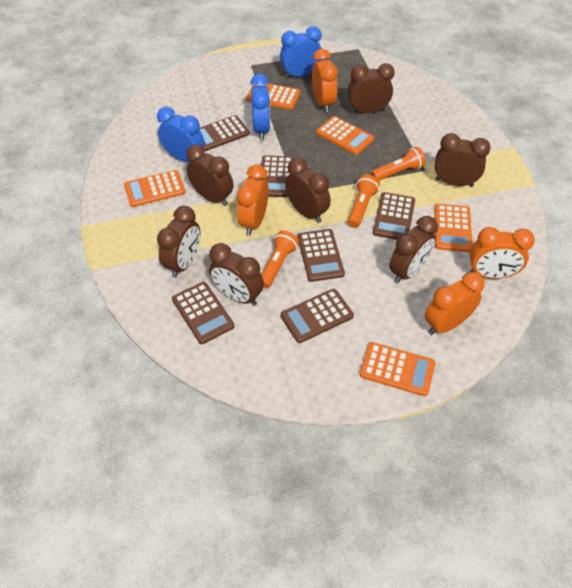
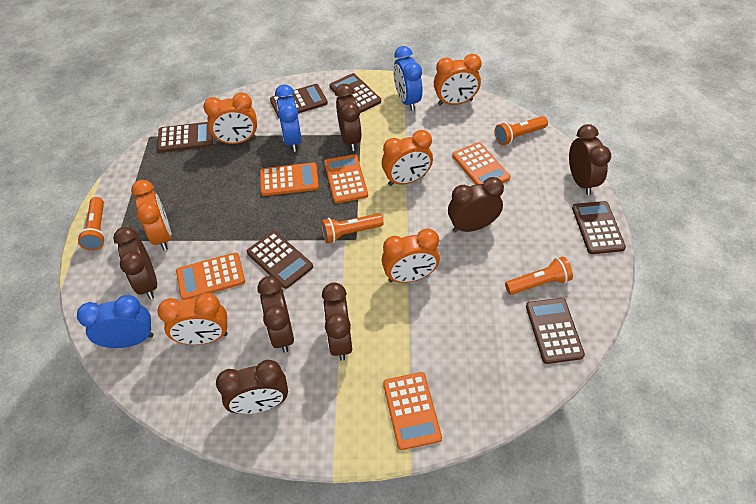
orange clock: 4 -> 6
orange flashlight: 3 -> 4

